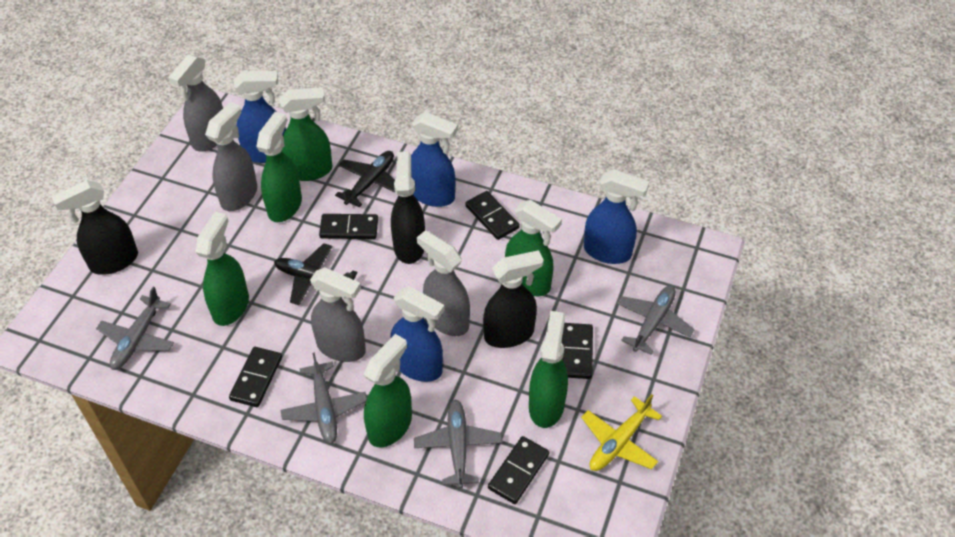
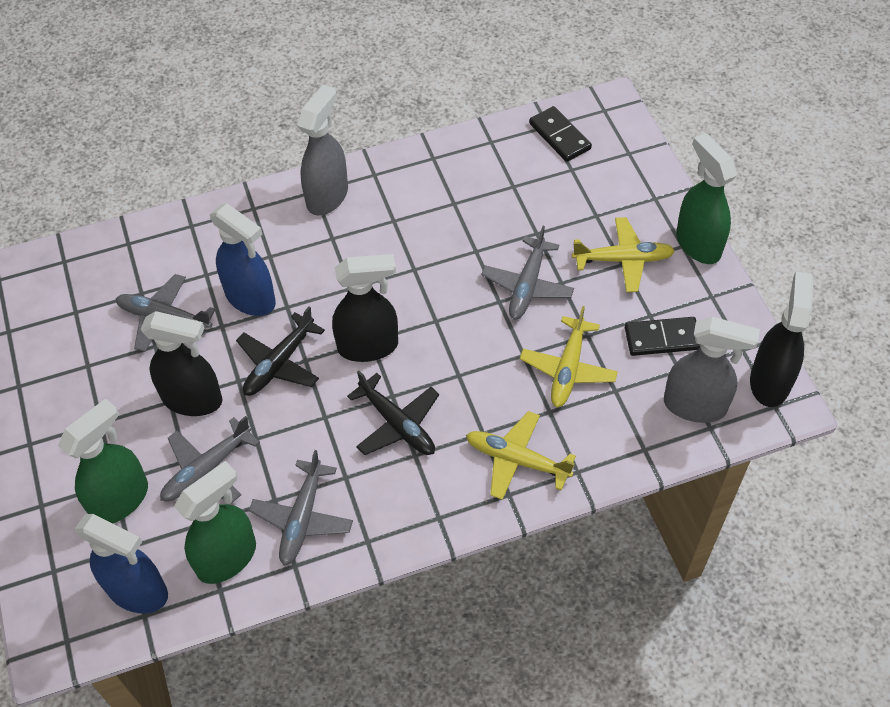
black domino: 5 -> 2
blue spray bottle: 4 -> 2
green spray bottle: 6 -> 3
grey spray bottle: 4 -> 2
yellow plane: 1 -> 3

